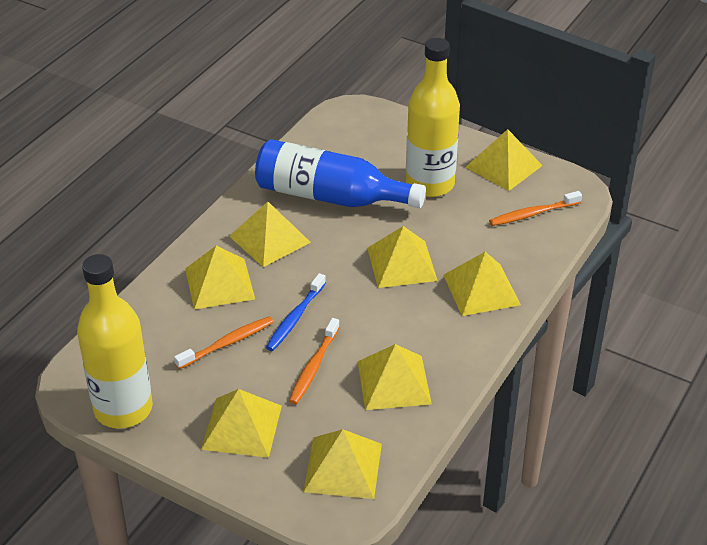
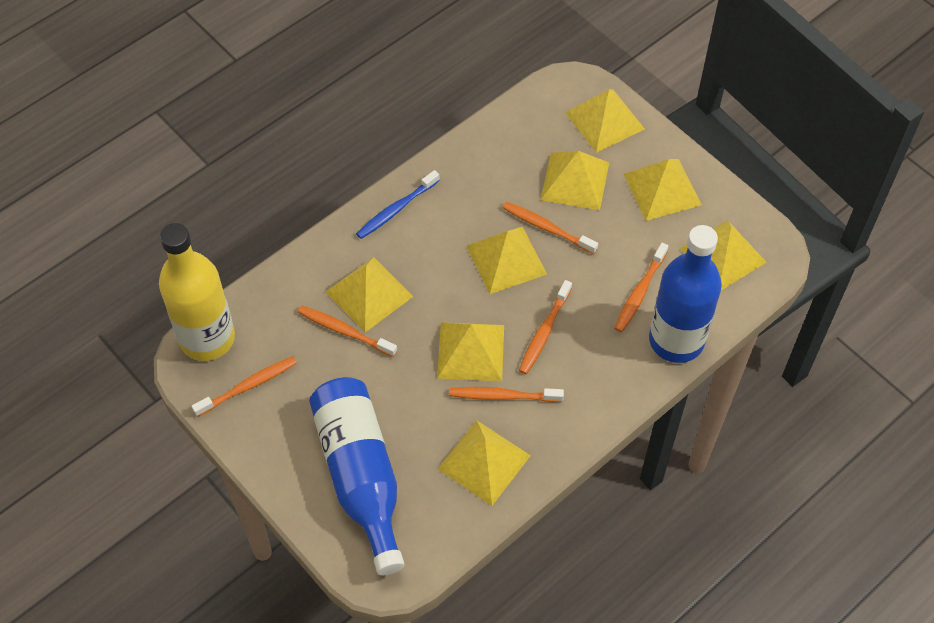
blue bottle: 1 -> 2
orange toothbrush: 3 -> 6
yellow bottle: 2 -> 1

